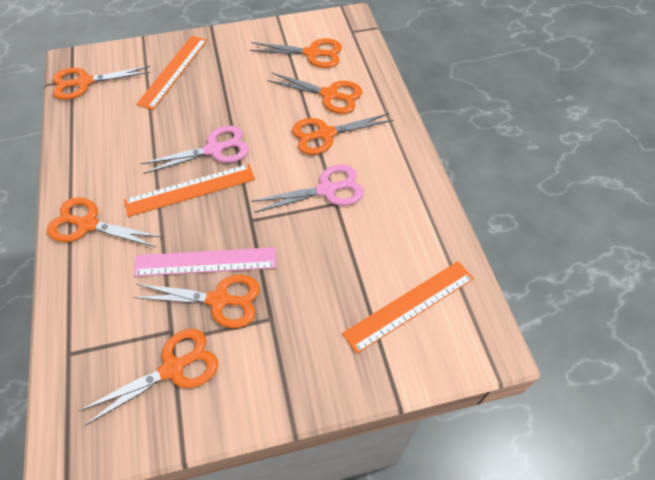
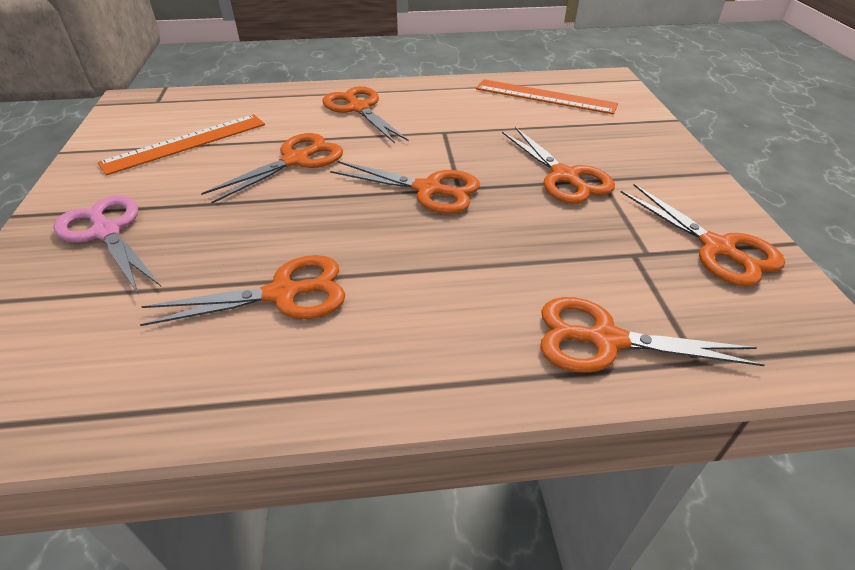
orange ruler: 3 -> 2
pink ruler: 1 -> 0
pink scissors: 2 -> 1

